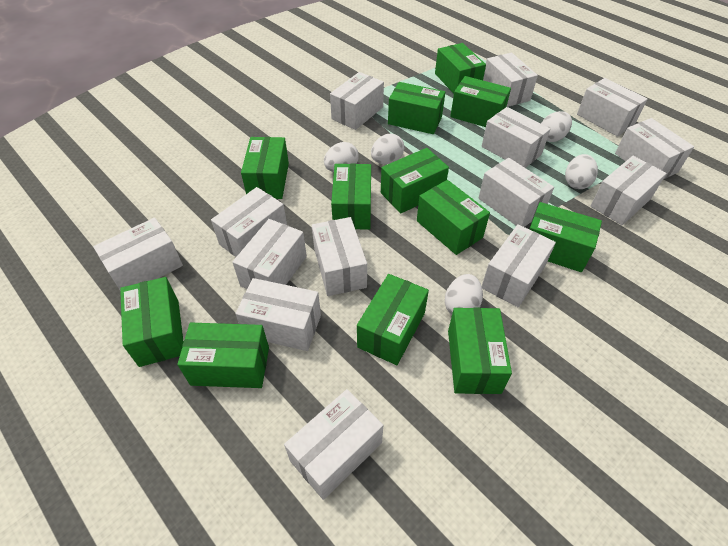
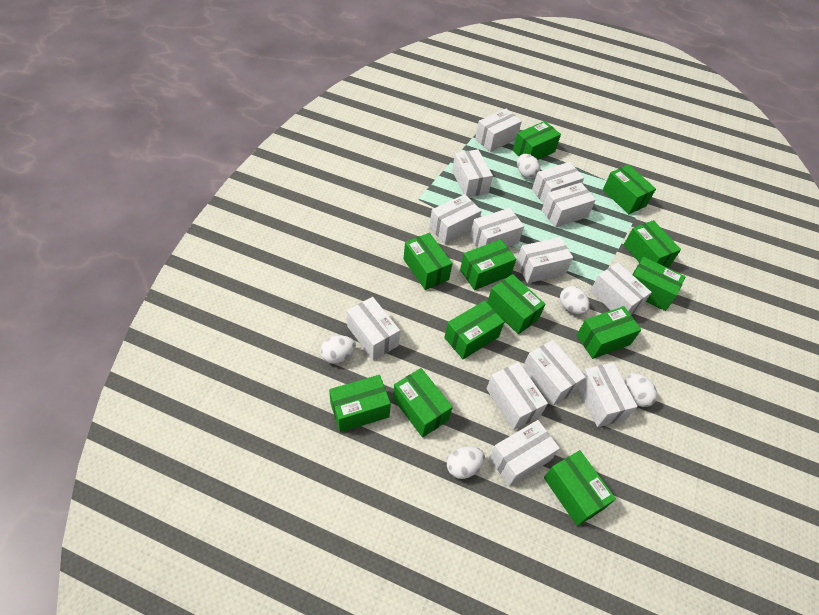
white box: 14 -> 13

